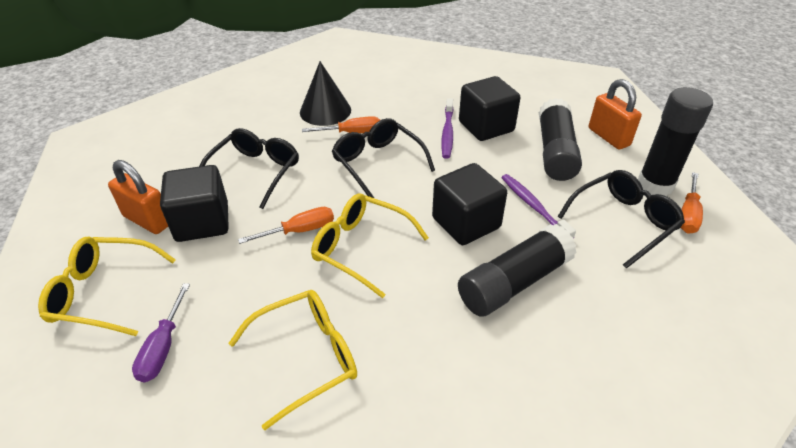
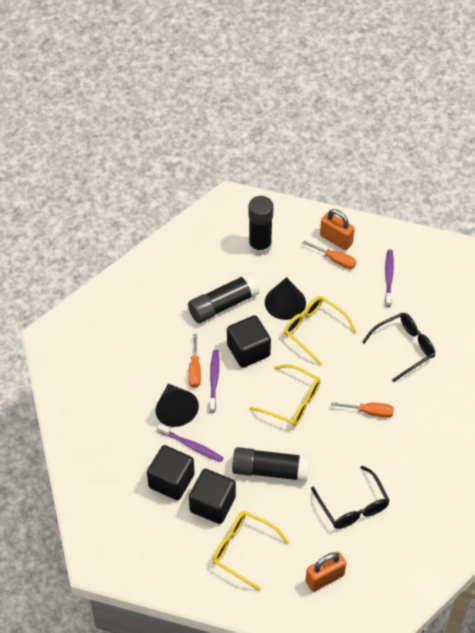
black cone: 1 -> 2
black glasses: 3 -> 2
purple screwdriver: 1 -> 0
purple toothbrush: 2 -> 3

